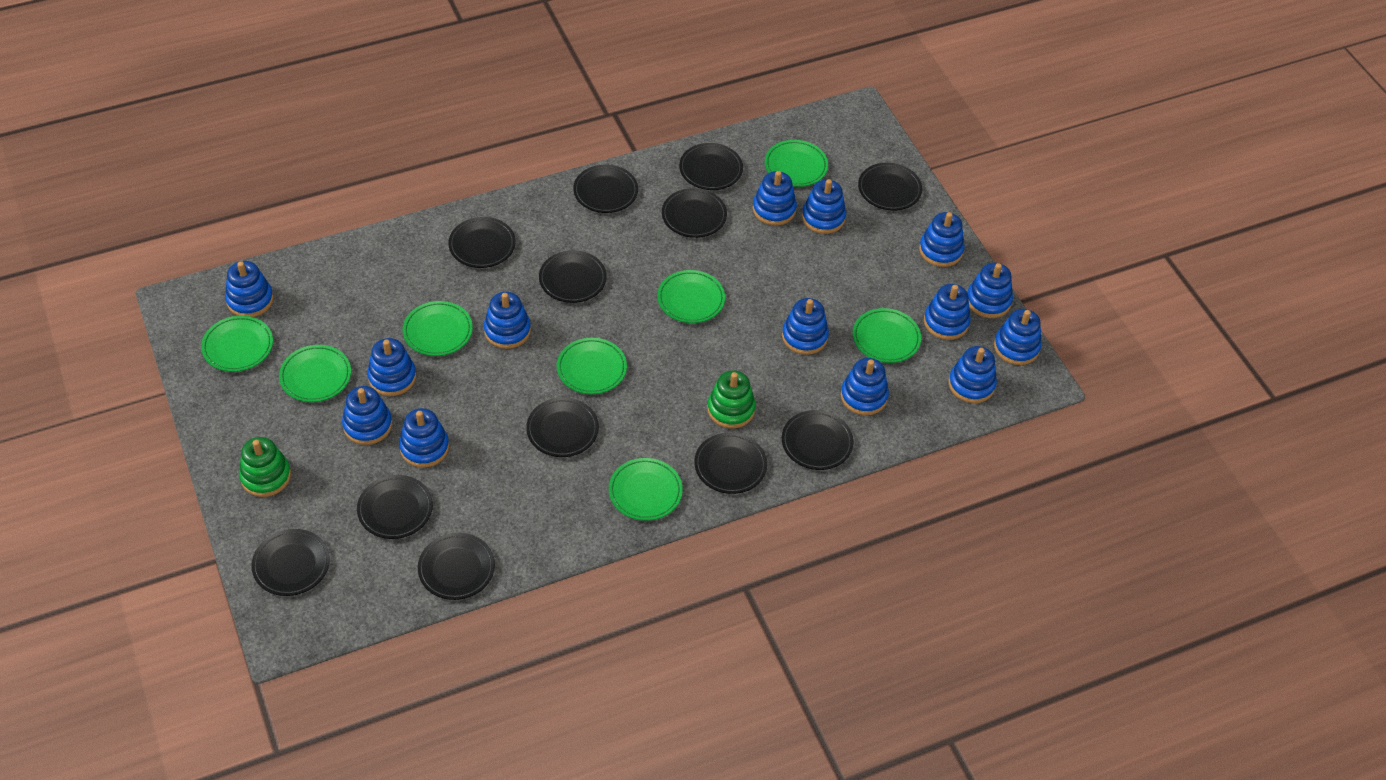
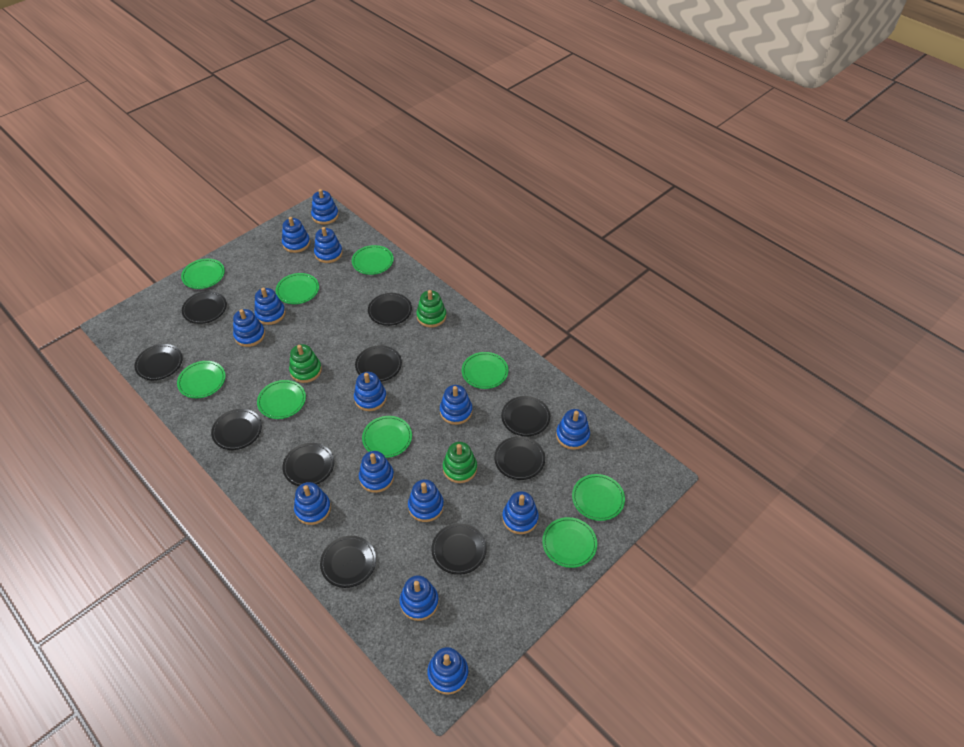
black plate: 12 -> 10
green plate: 8 -> 9
green stacking toy: 2 -> 3

